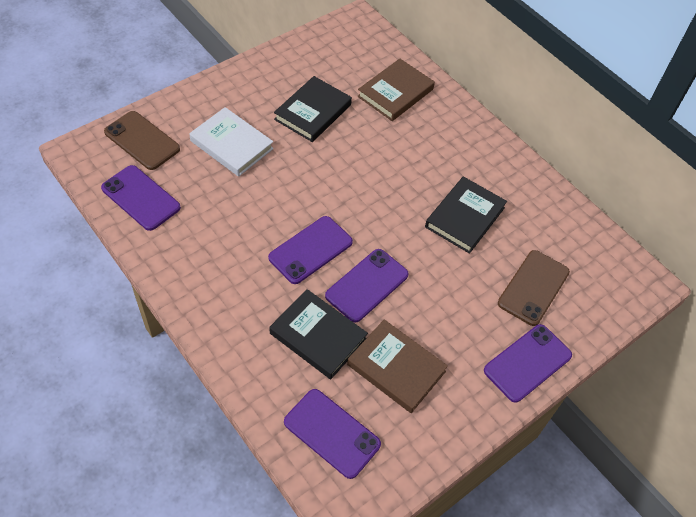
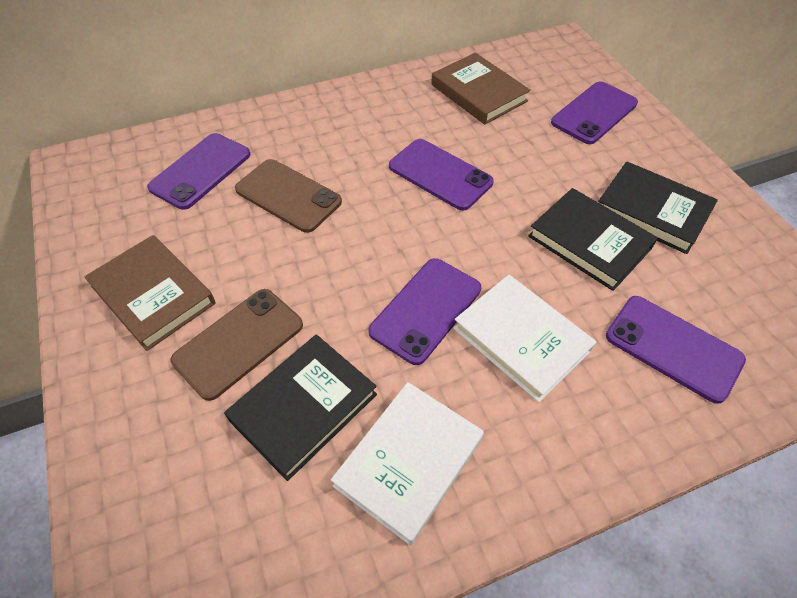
white book: 1 -> 2

